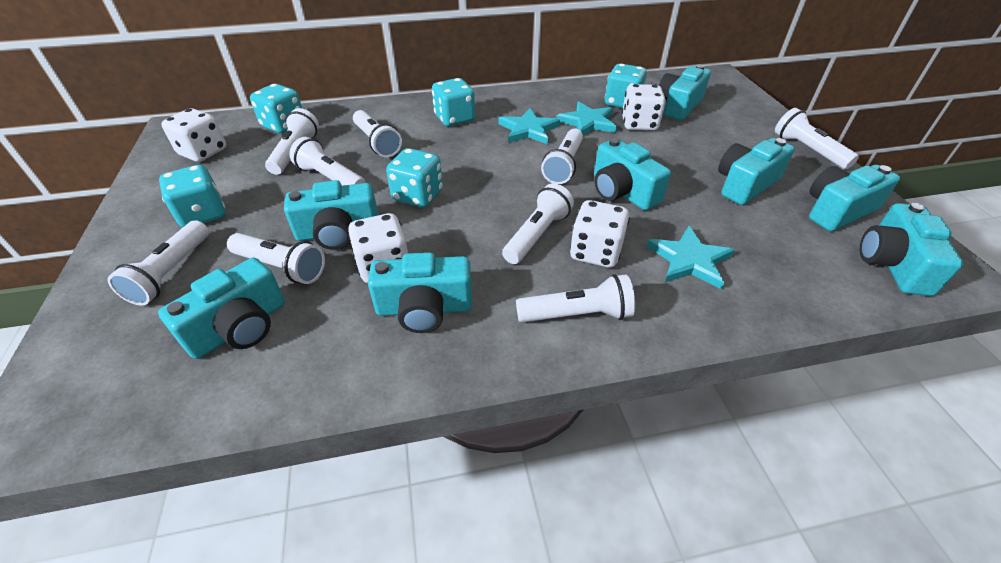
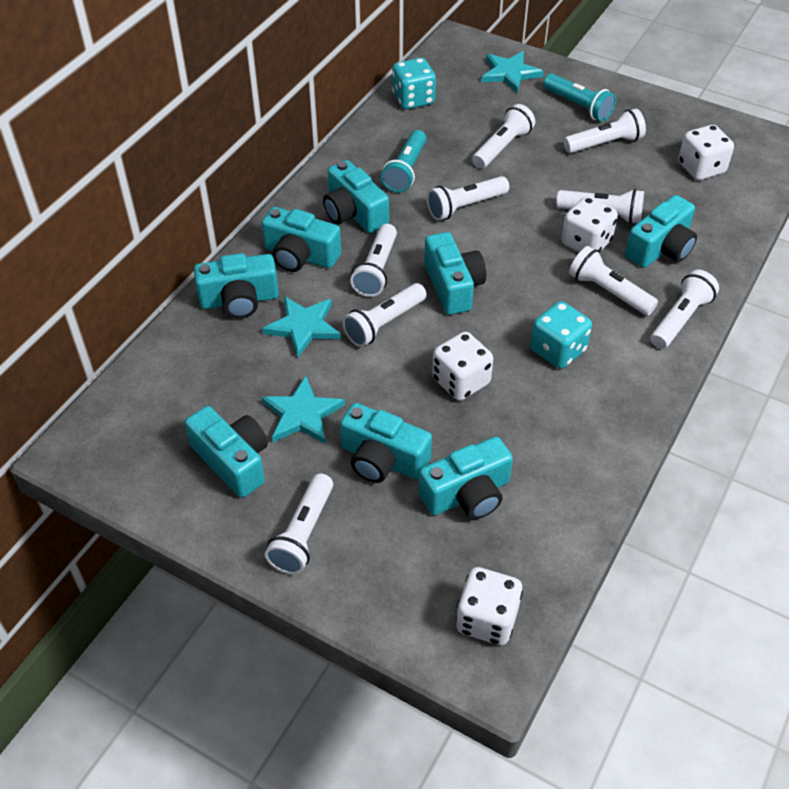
turquoise dice: 5 -> 2
turquoise flashlight: 0 -> 2

